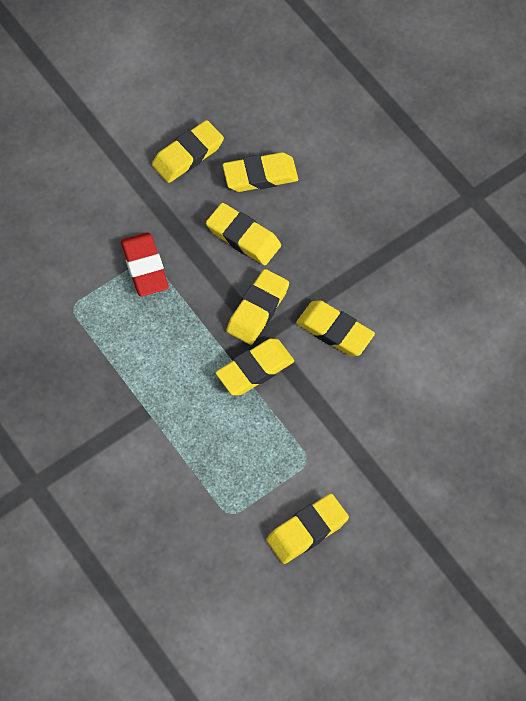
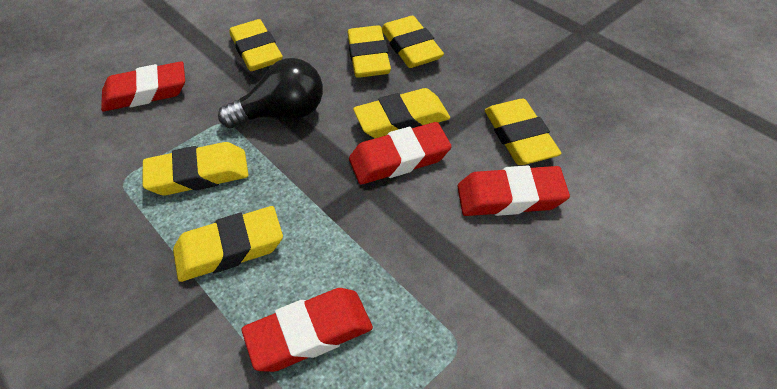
black light bulb: 0 -> 1
red eraser: 1 -> 4

